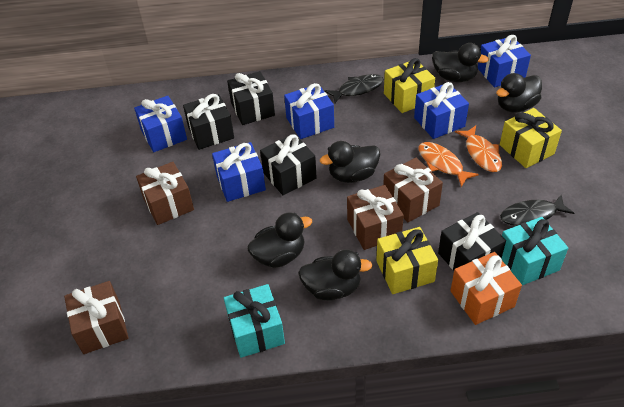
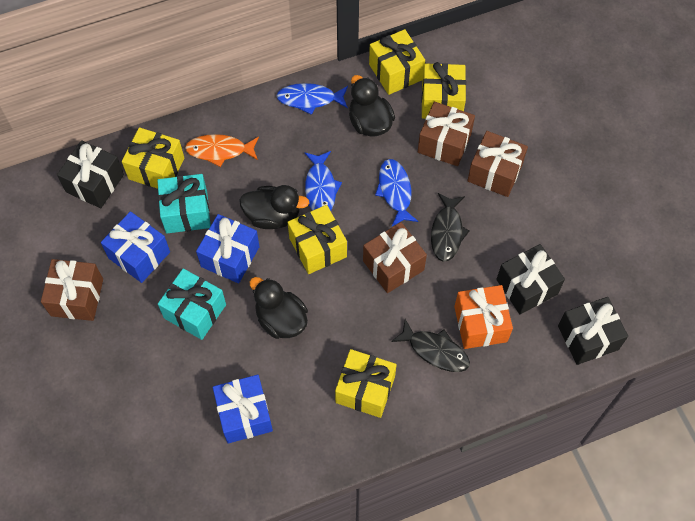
black duck: 5 -> 3
black gift: 4 -> 3
blue fish: 0 -> 3
blue gift: 5 -> 3
orange fish: 2 -> 1
yellow gift: 3 -> 5

